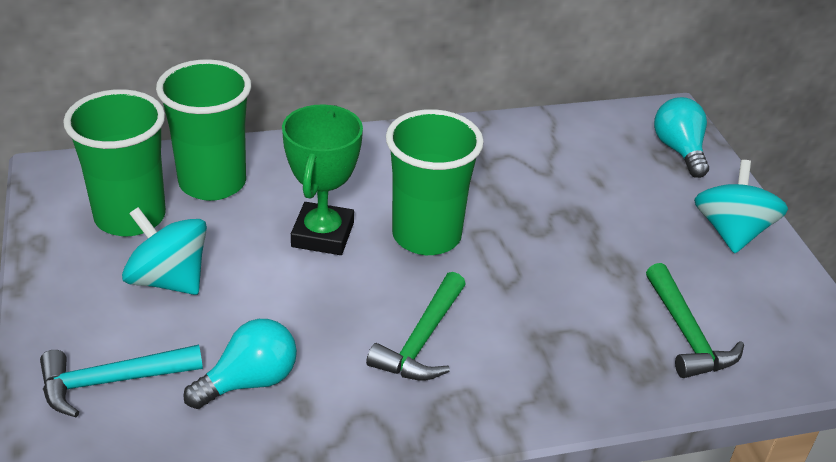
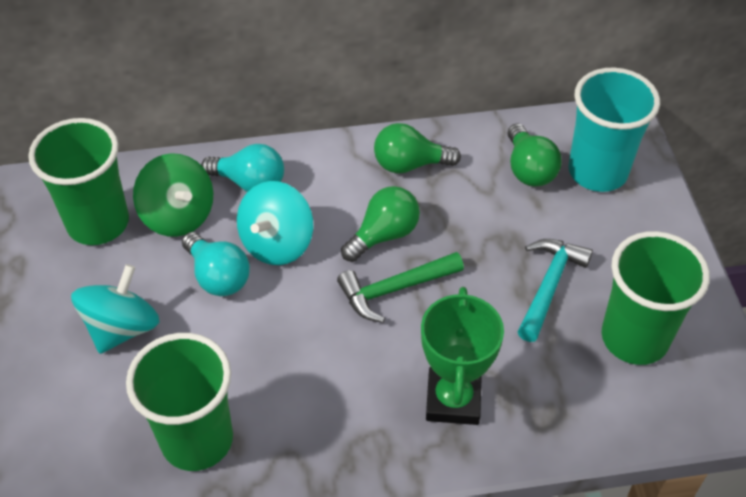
green hammer: 2 -> 1
green light bulb: 0 -> 3
green spinning top: 0 -> 1
turquoise cup: 0 -> 1

